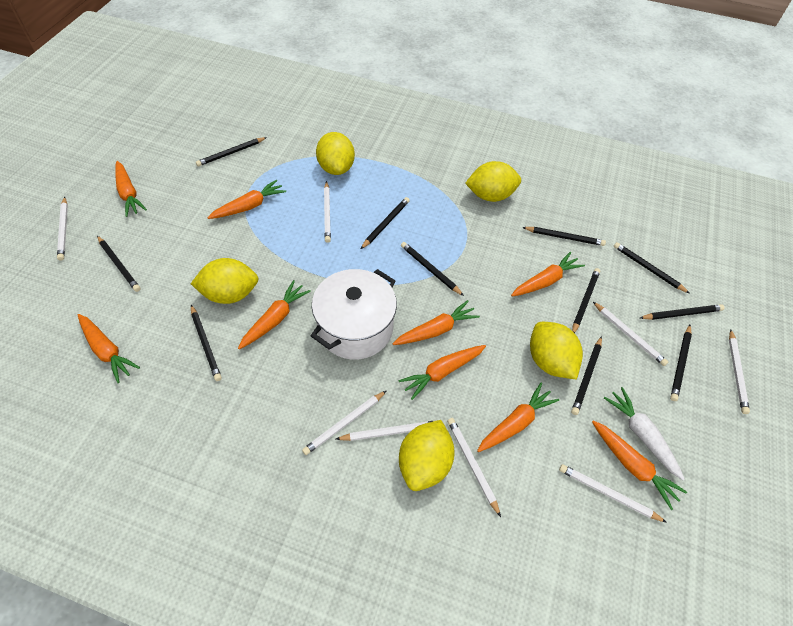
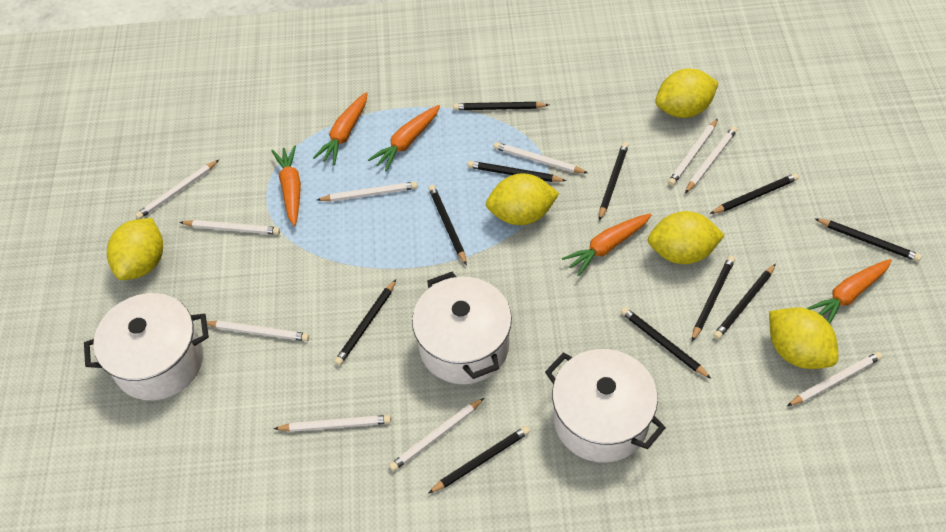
orange carrot: 9 -> 5
white carrot: 1 -> 0
white pencil: 8 -> 10
white pot: 1 -> 3

